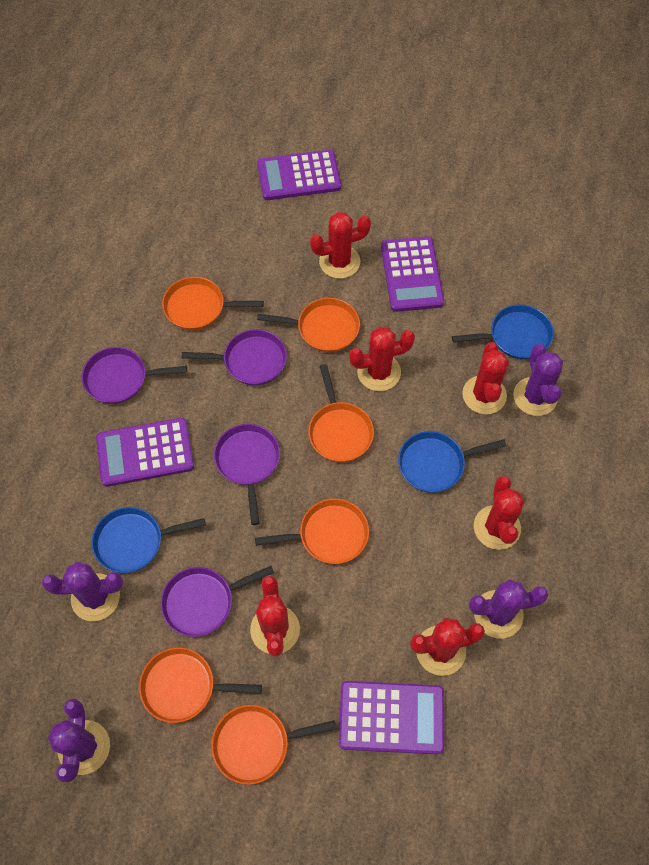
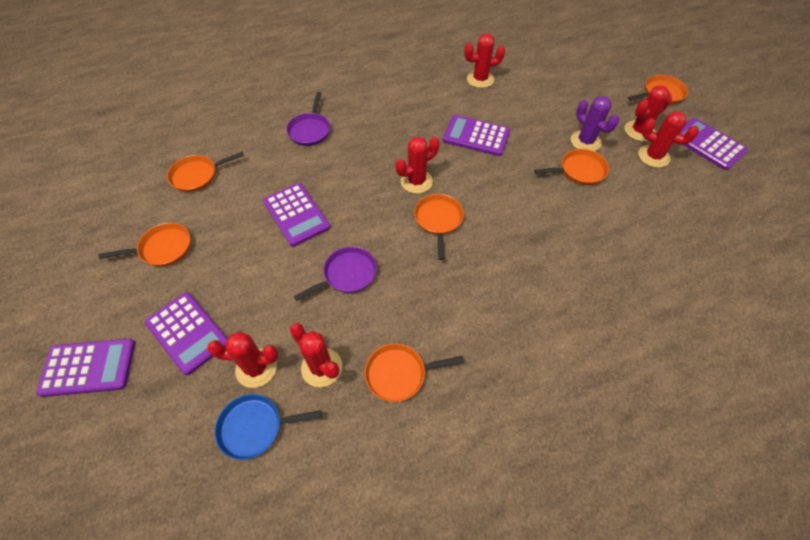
blue pan: 3 -> 1
purple cactus: 4 -> 1
purple calculator: 4 -> 5
purple pan: 4 -> 2

